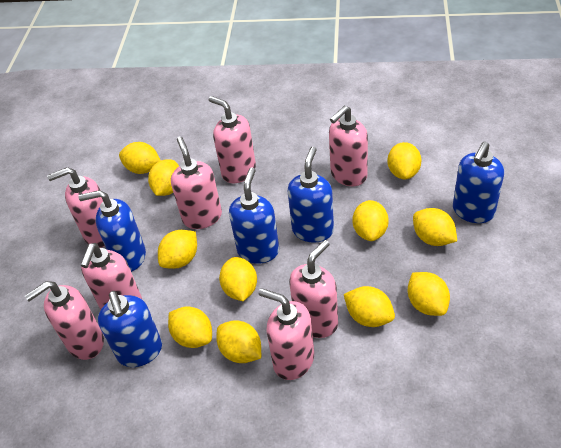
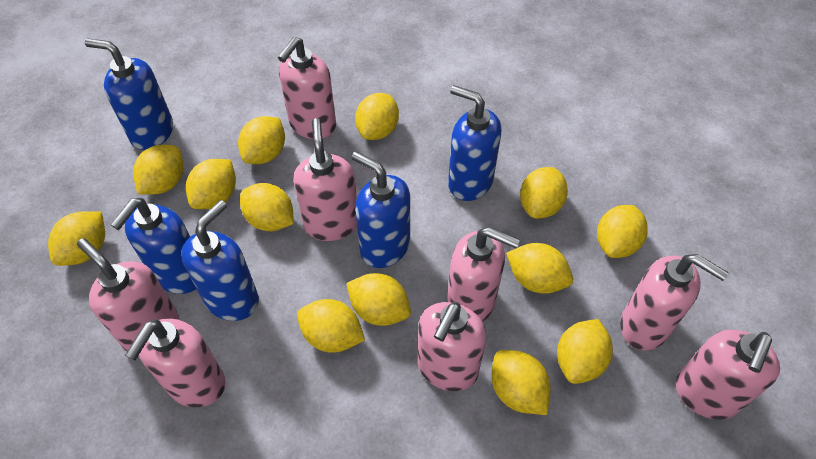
yellow lemon: 11 -> 13

